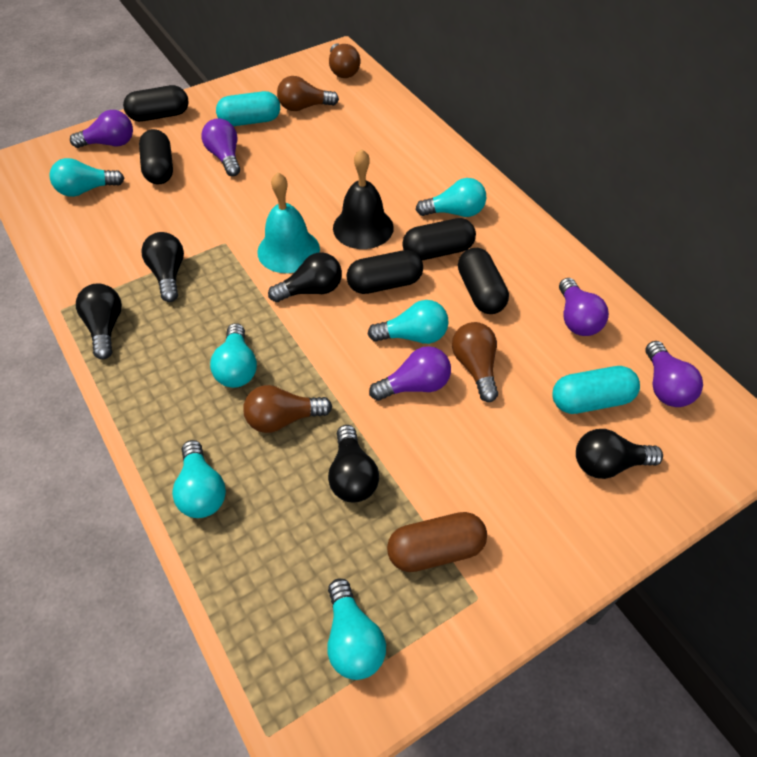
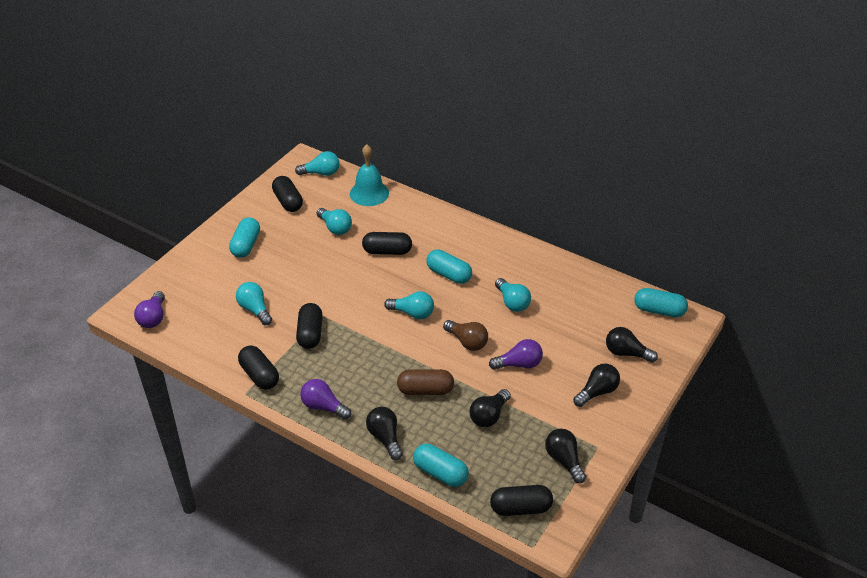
black bell: 1 -> 0
brown light bulb: 4 -> 1
purple light bulb: 5 -> 3
turquoise capsule: 2 -> 4
turquoise light bulb: 6 -> 5

